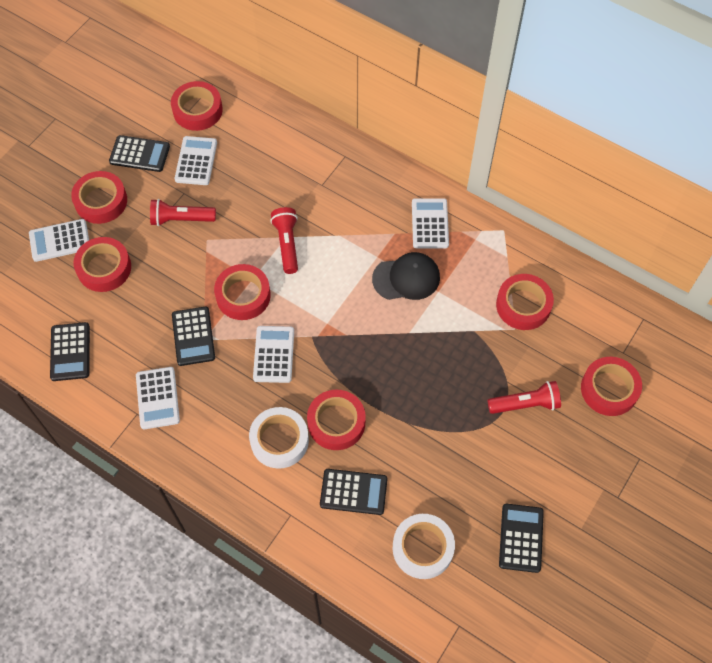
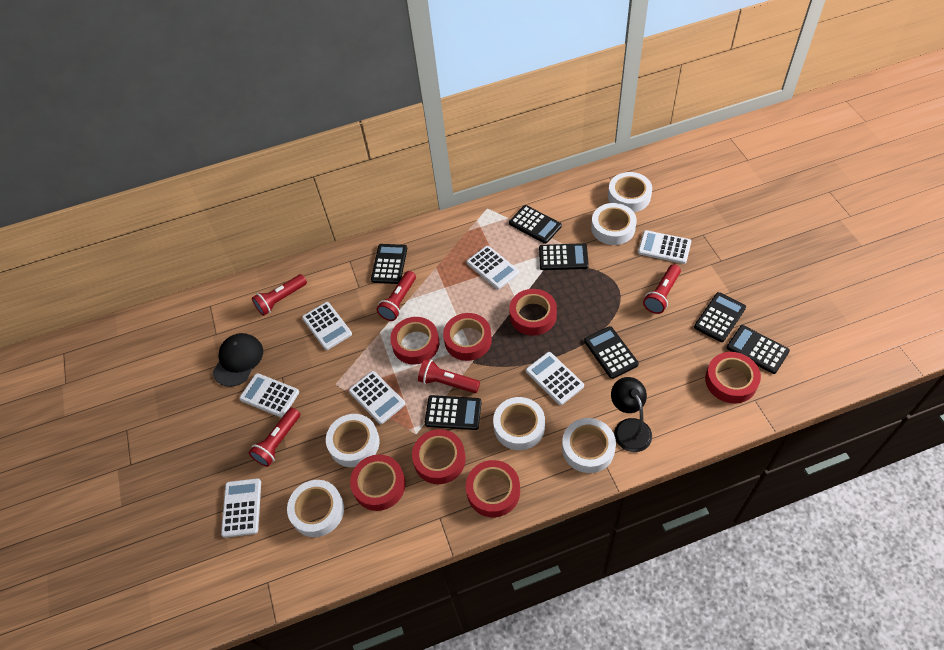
black calculator: 5 -> 7
black lamp: 0 -> 1
red flashlight: 3 -> 5
white calculator: 5 -> 7
white tape: 2 -> 6

